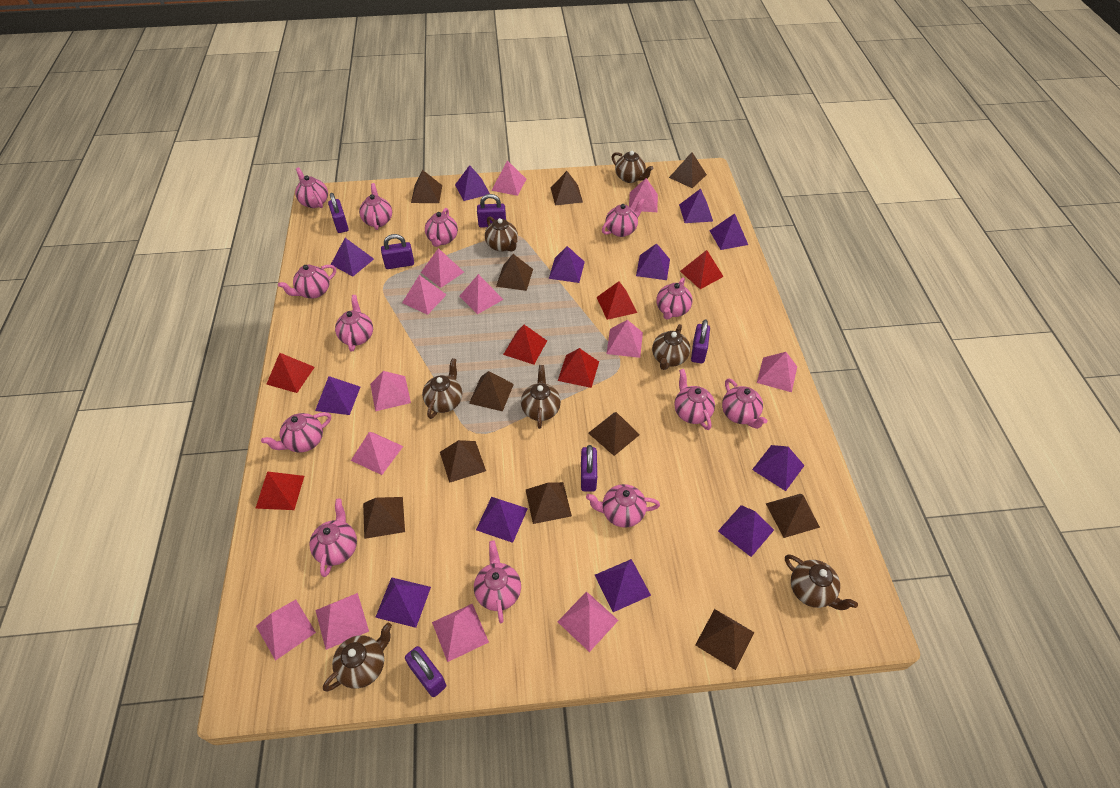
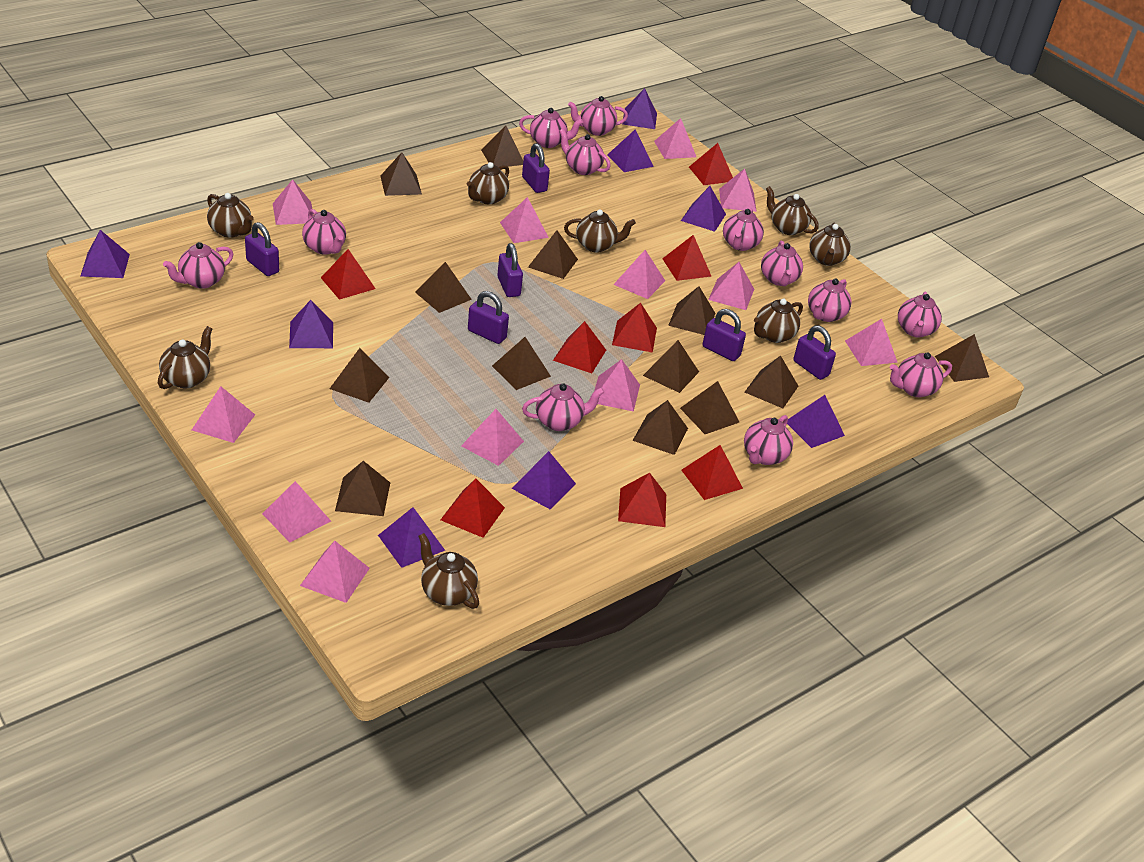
brown pyramid: 11 -> 13
brown teapot: 7 -> 8
pink pyramid: 13 -> 12
pink teapot: 13 -> 12
purple pyramid: 12 -> 8
red pyramid: 6 -> 8

